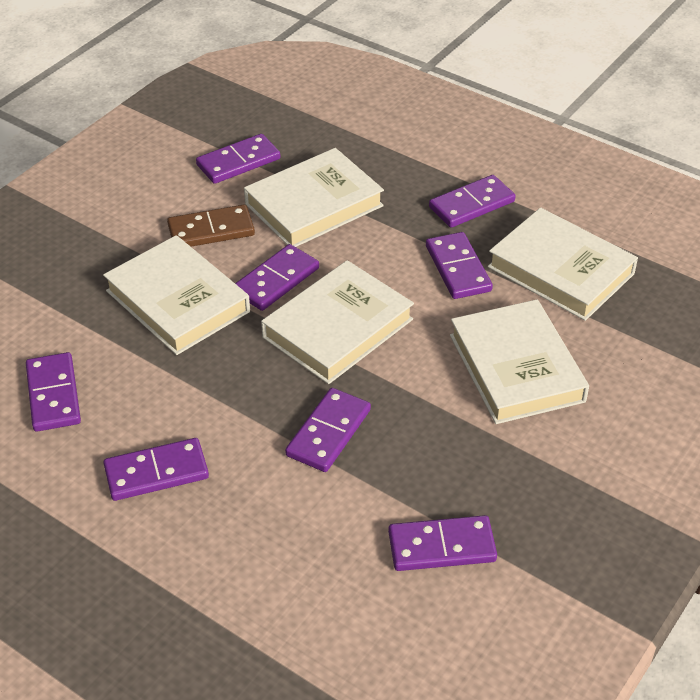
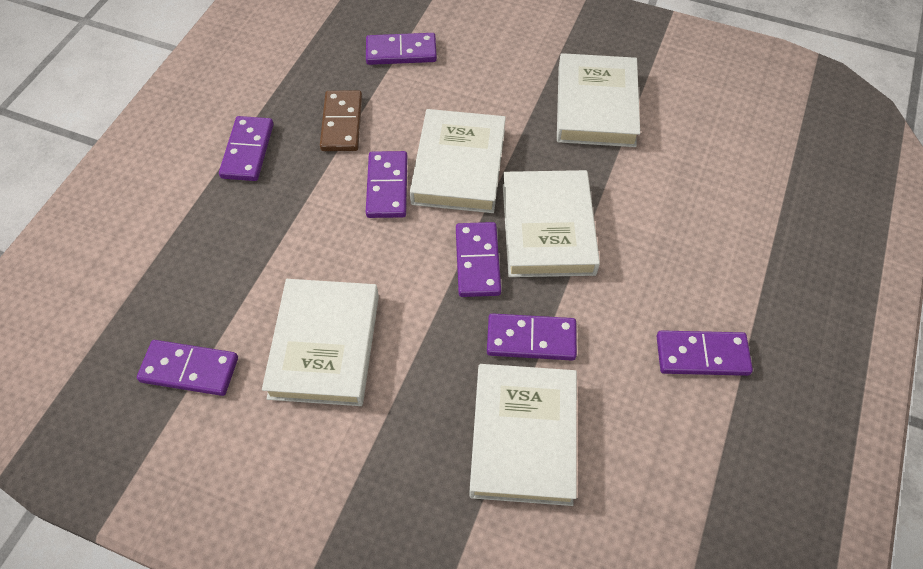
purple domino: 8 -> 7

